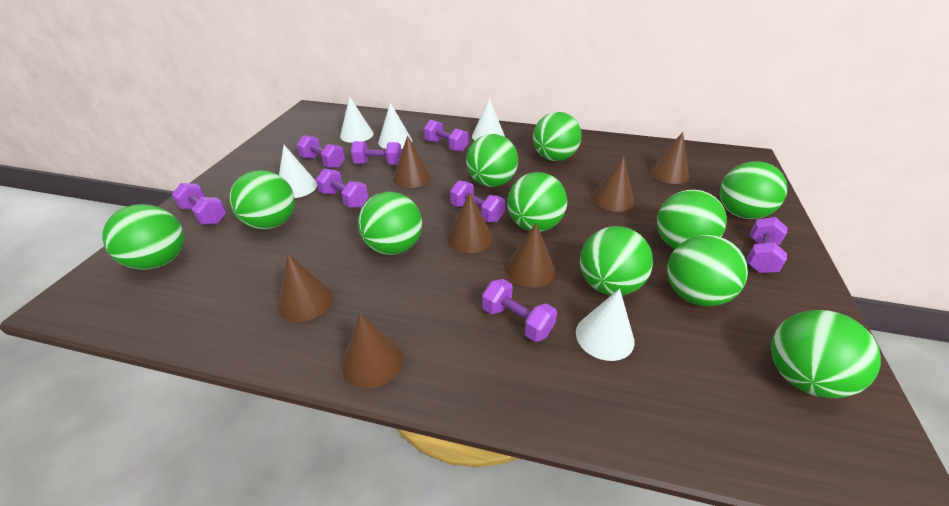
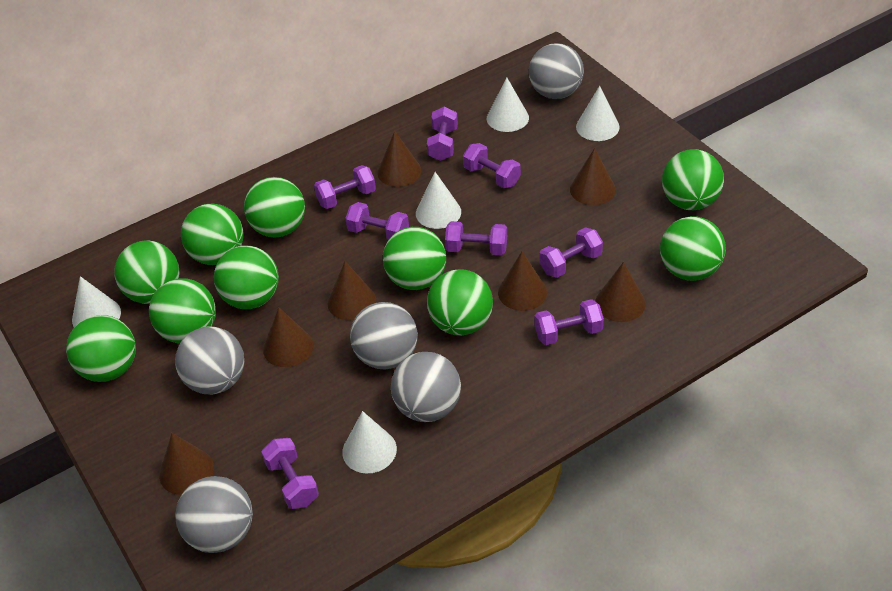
green ball: 11 -> 10
grey ball: 0 -> 5

